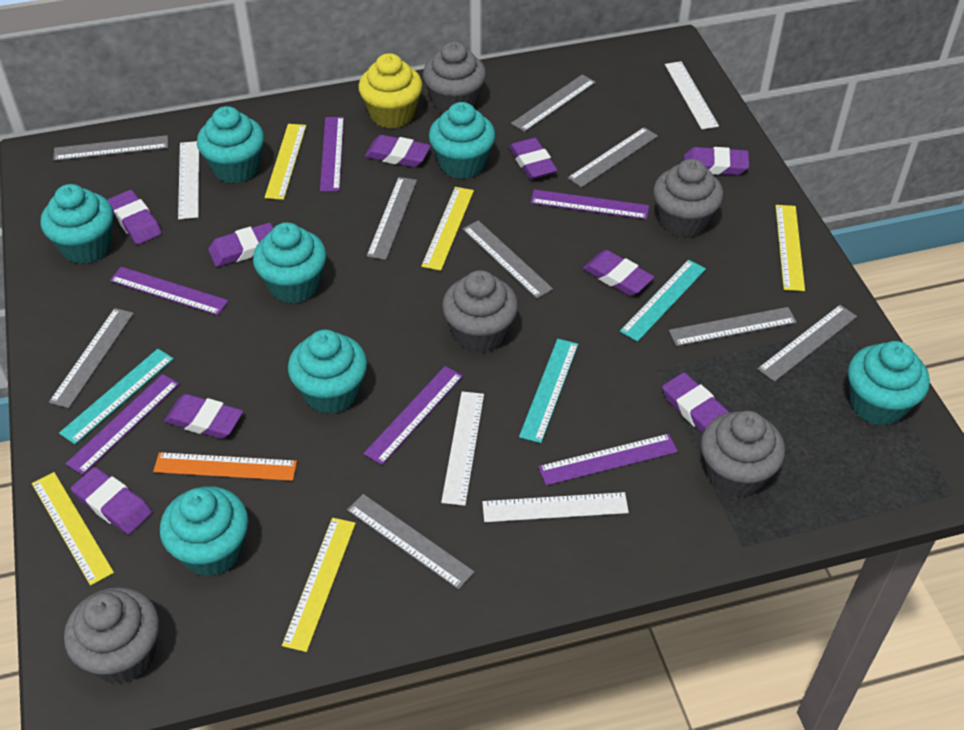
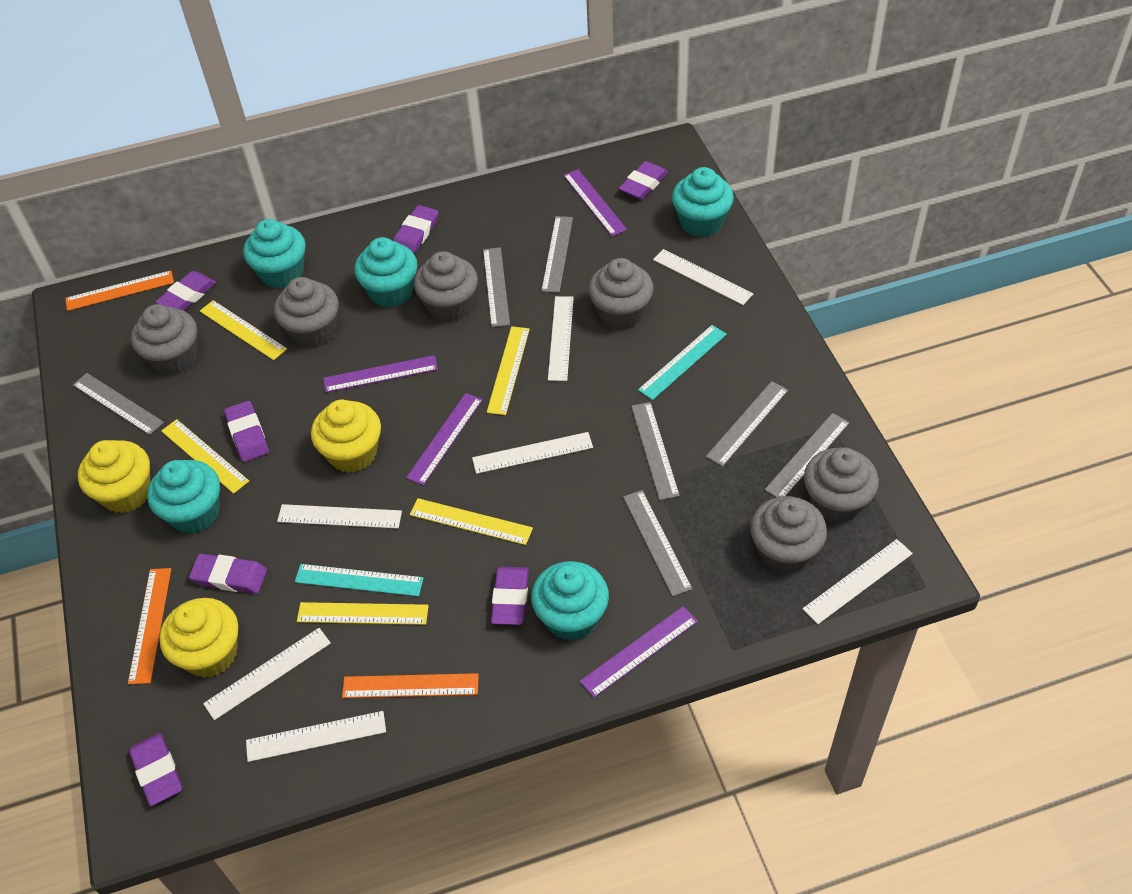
grey cupcake: 5 -> 6
grey ruler: 9 -> 7
orange ruler: 1 -> 3
purple eraser: 9 -> 7
purple ruler: 6 -> 4
turquoise cupcake: 7 -> 5
turquoise ruler: 3 -> 2
white ruler: 4 -> 7
yellow cupcake: 1 -> 3

